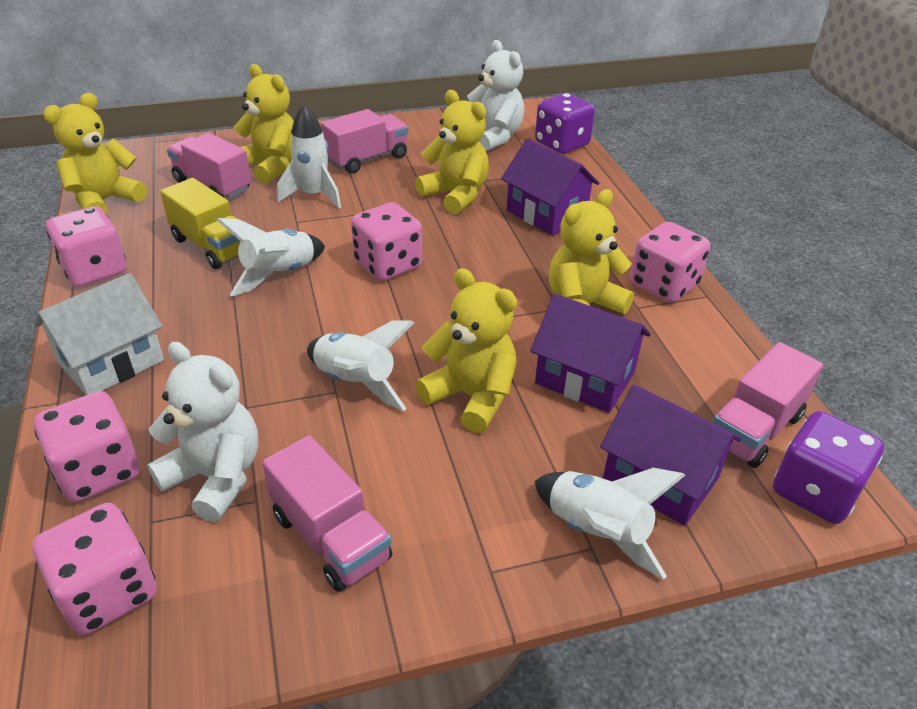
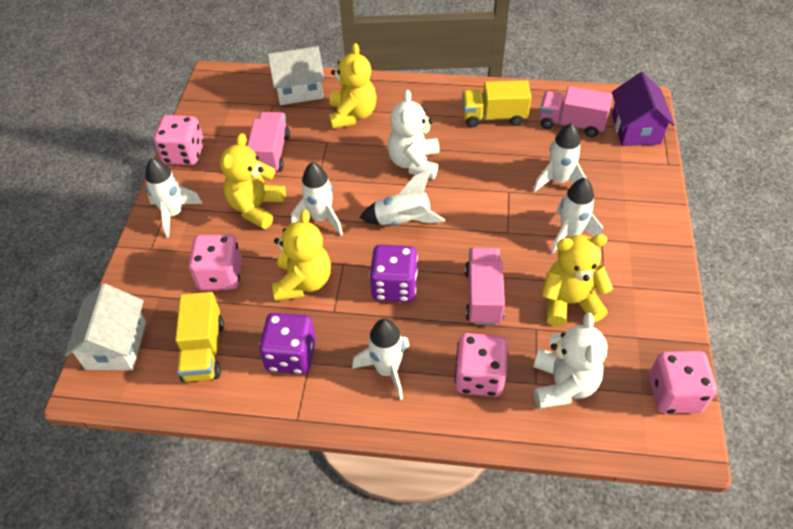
pink dice: 5 -> 4
pink truck: 4 -> 3
purple house: 3 -> 1
white house: 1 -> 2
white rocket: 4 -> 6
yellow teddy bear: 5 -> 4
yellow truck: 1 -> 2

